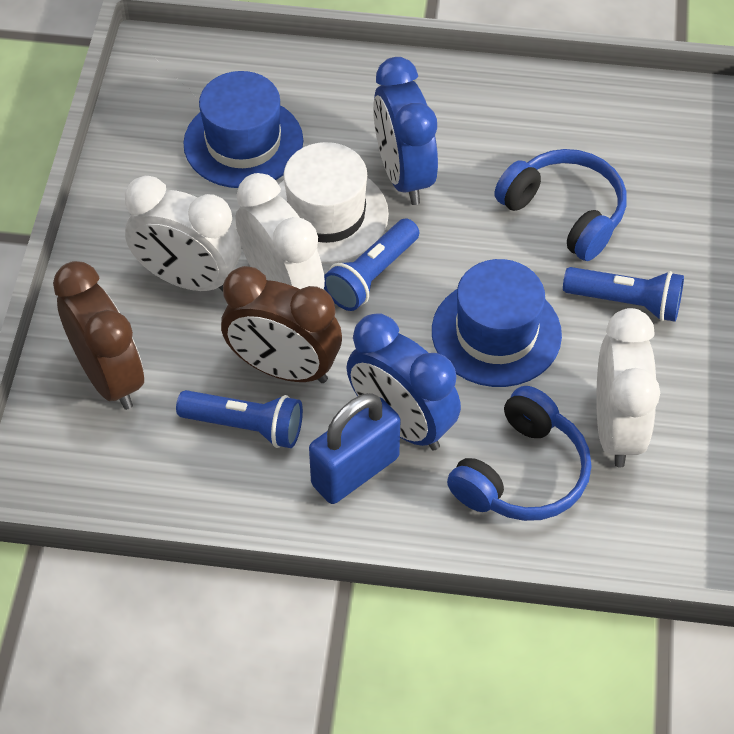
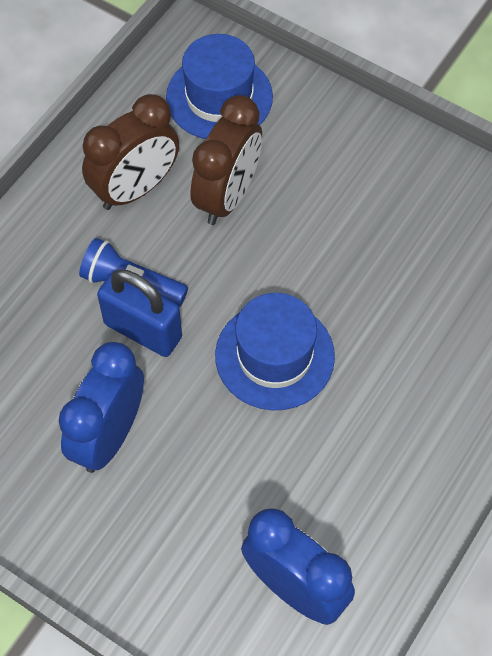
blue flashlight: 3 -> 1
blue headphones: 2 -> 0
white clock: 3 -> 0
white hat: 1 -> 0

